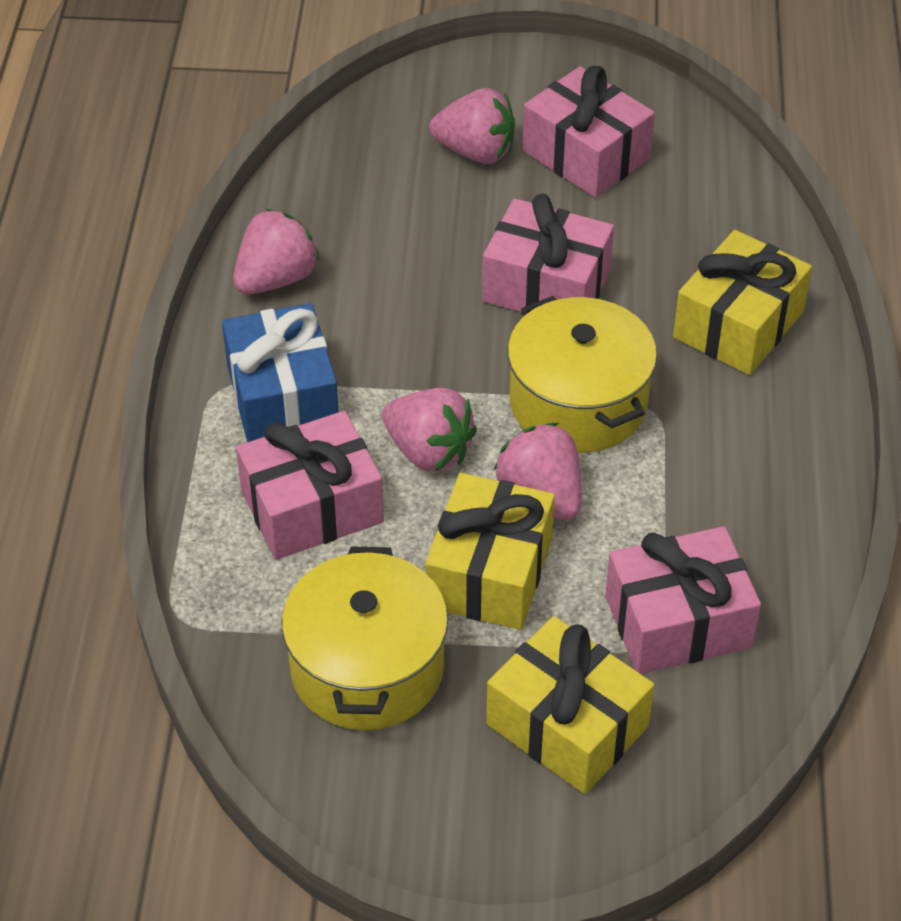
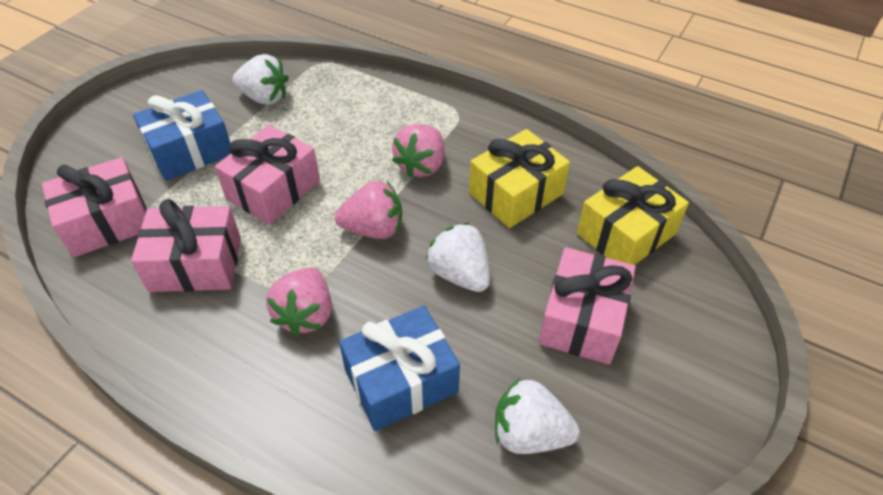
blue gift: 1 -> 2
pink strawberry: 4 -> 3
white strawberry: 0 -> 3
yellow gift: 3 -> 2
yellow pot: 2 -> 0

